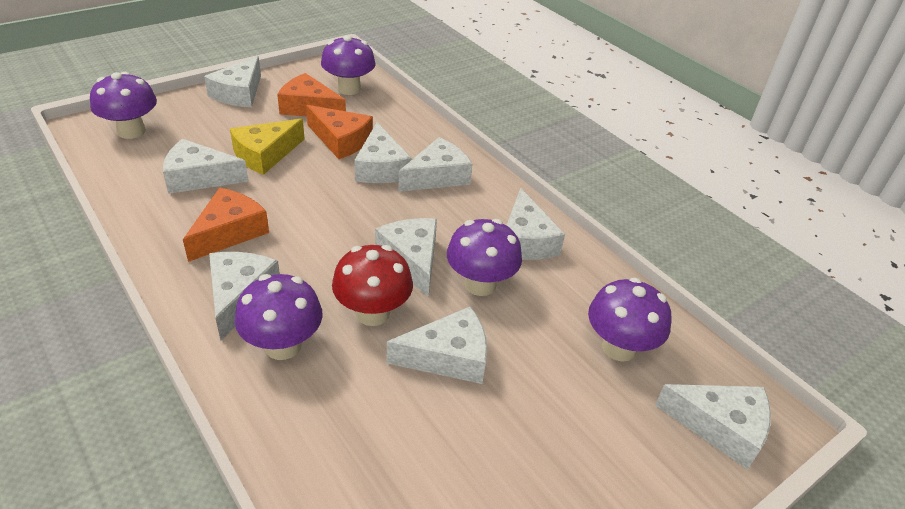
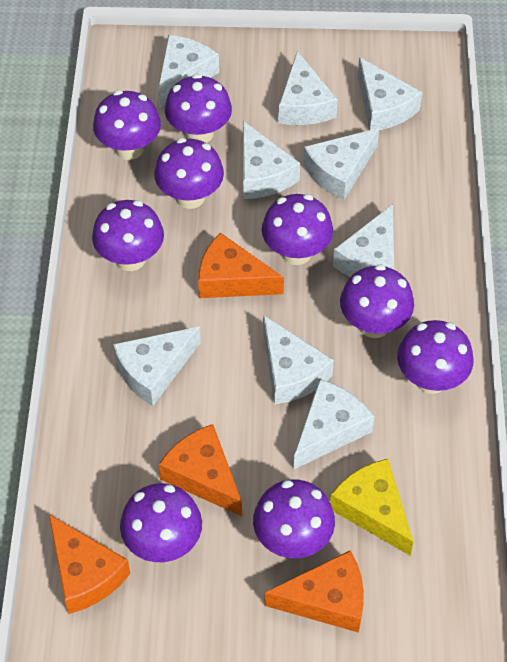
orange cheese: 3 -> 4
purple mushroom: 5 -> 9
red mushroom: 1 -> 0

